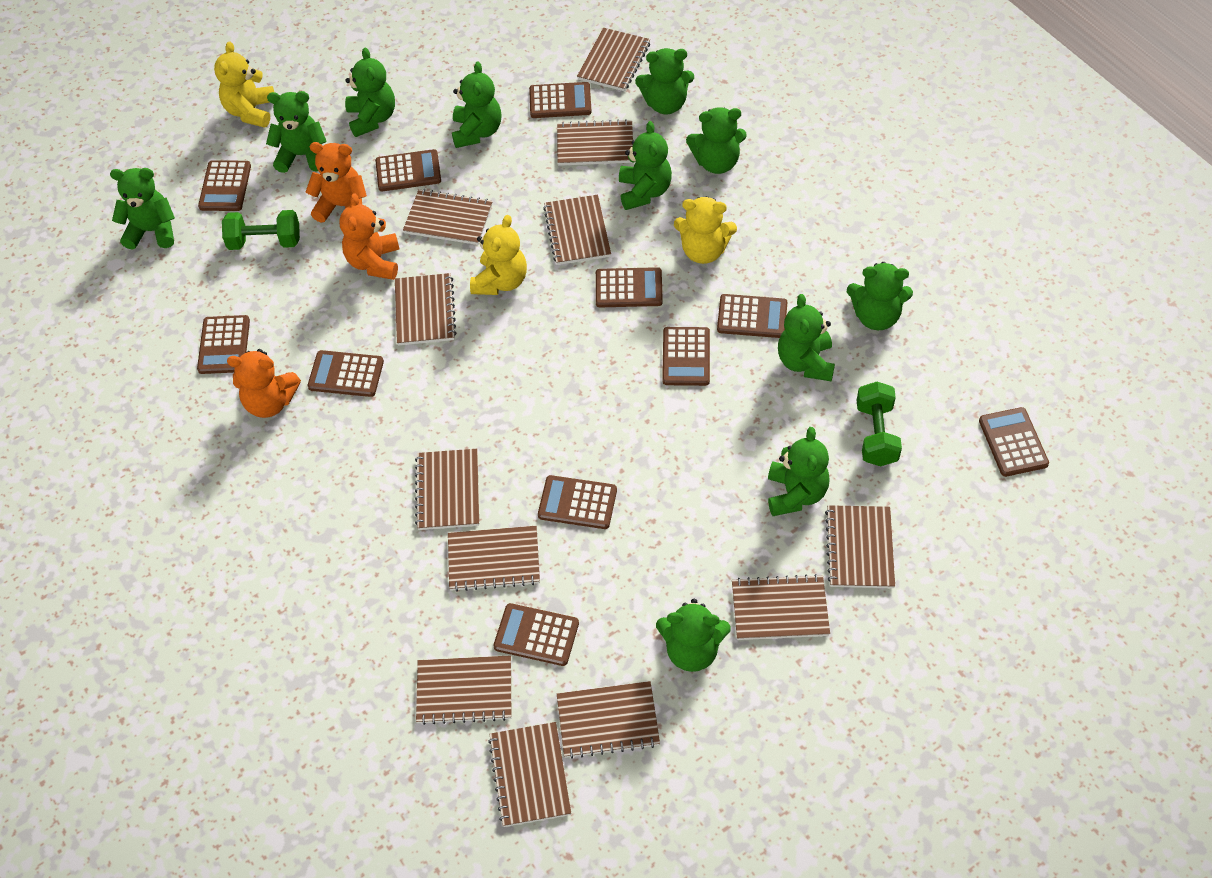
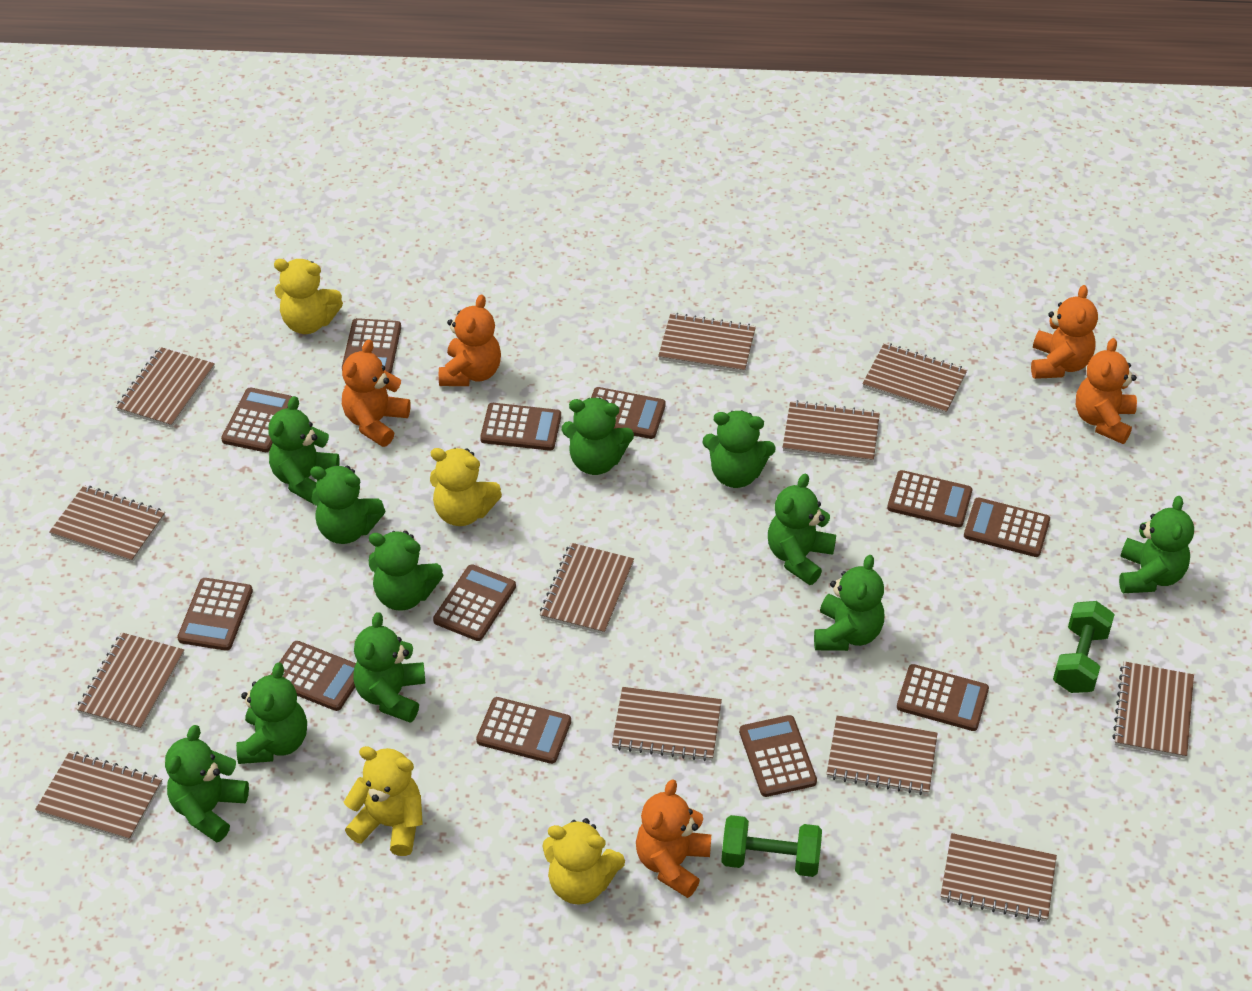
brown calculator: 11 -> 12
orange teddy bear: 3 -> 5
yellow teddy bear: 3 -> 4

